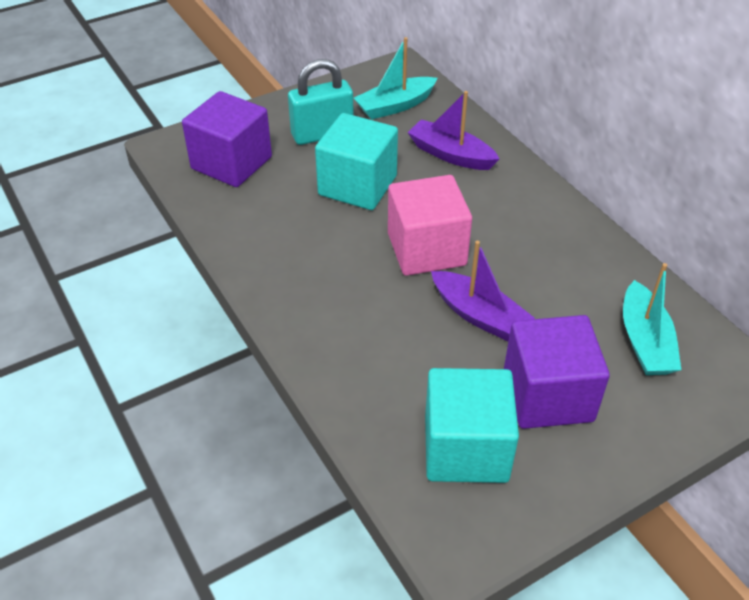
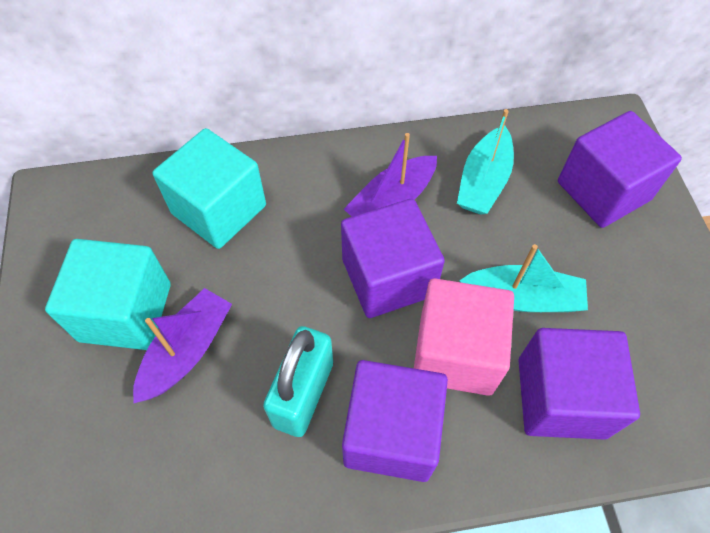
purple cube: 2 -> 4

